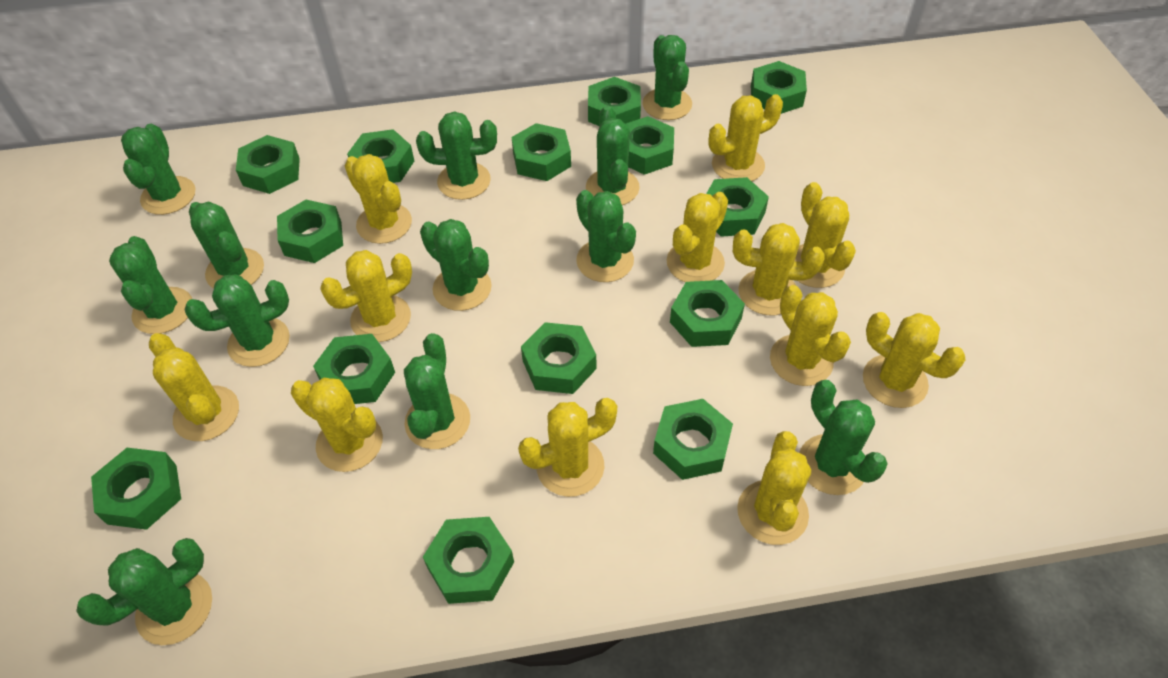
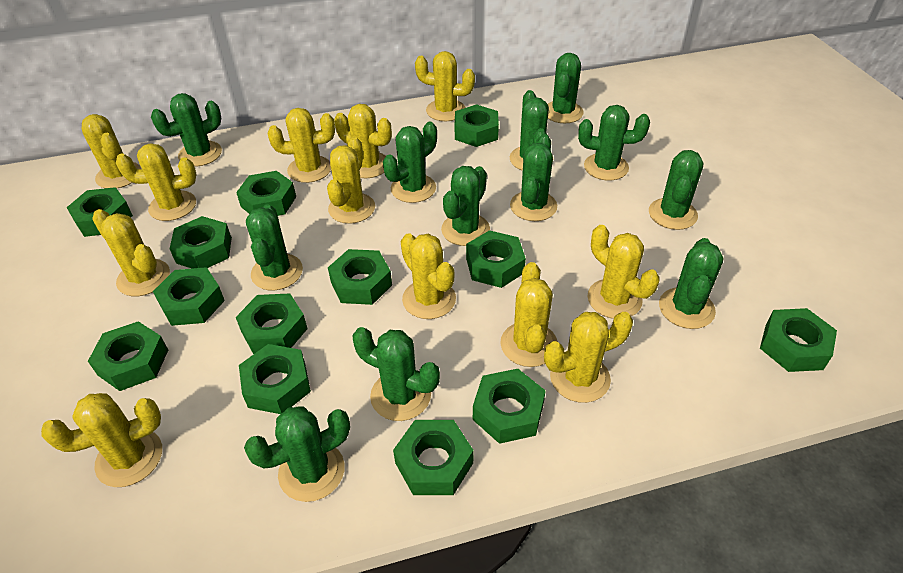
green nut: 14 -> 13

